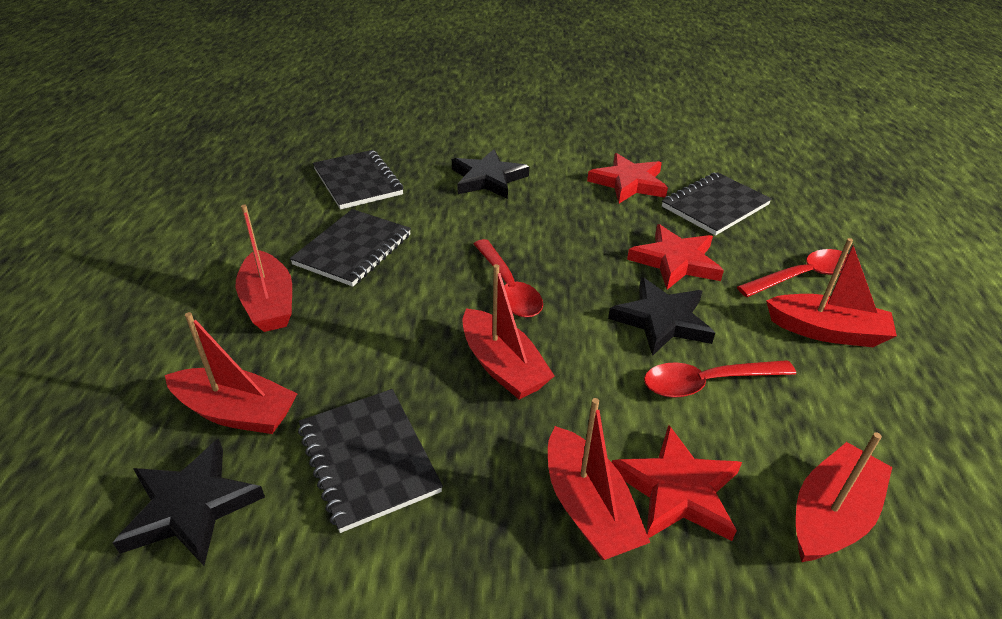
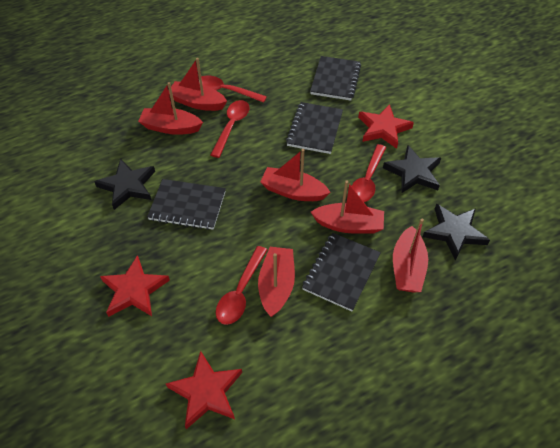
red spoon: 3 -> 4

